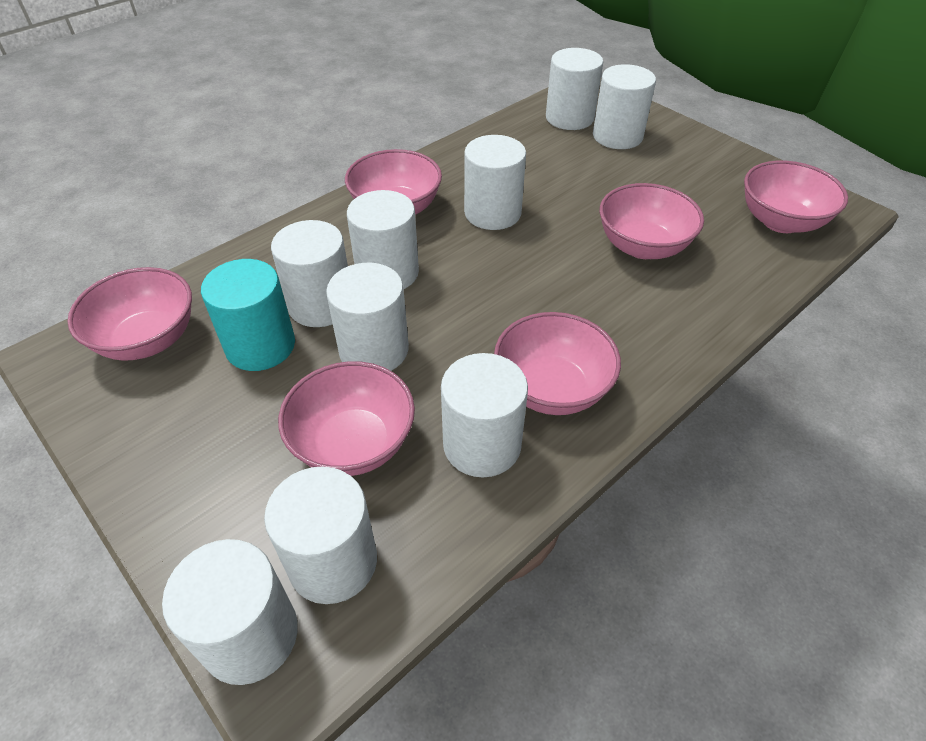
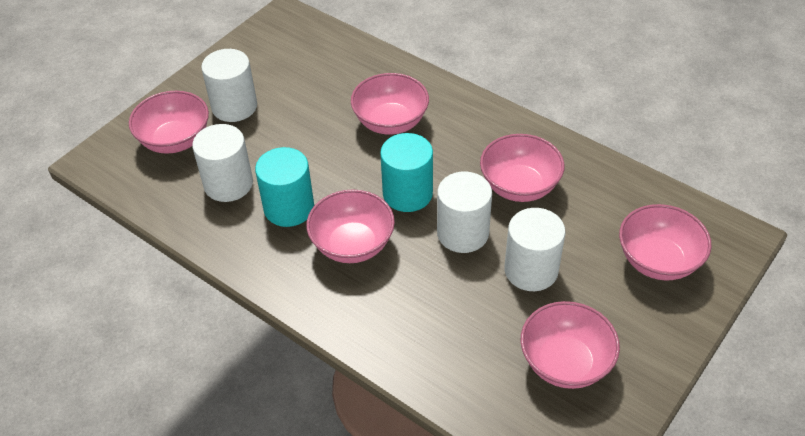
turquoise cylinder: 1 -> 2
white cylinder: 9 -> 4

